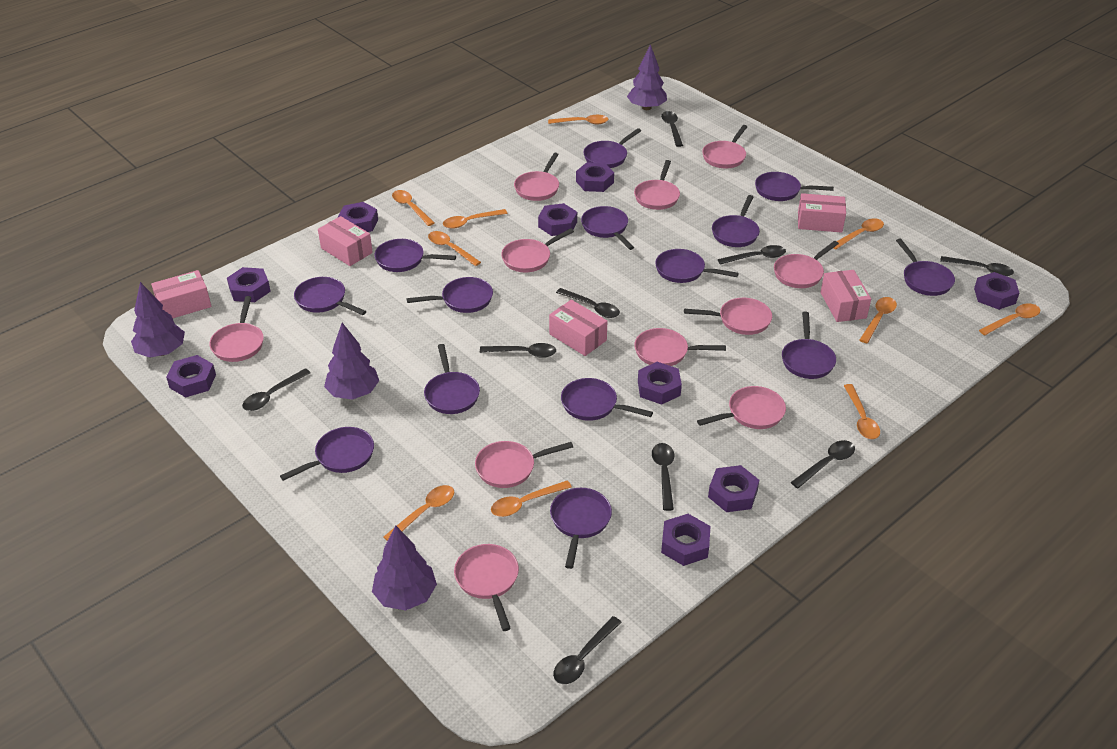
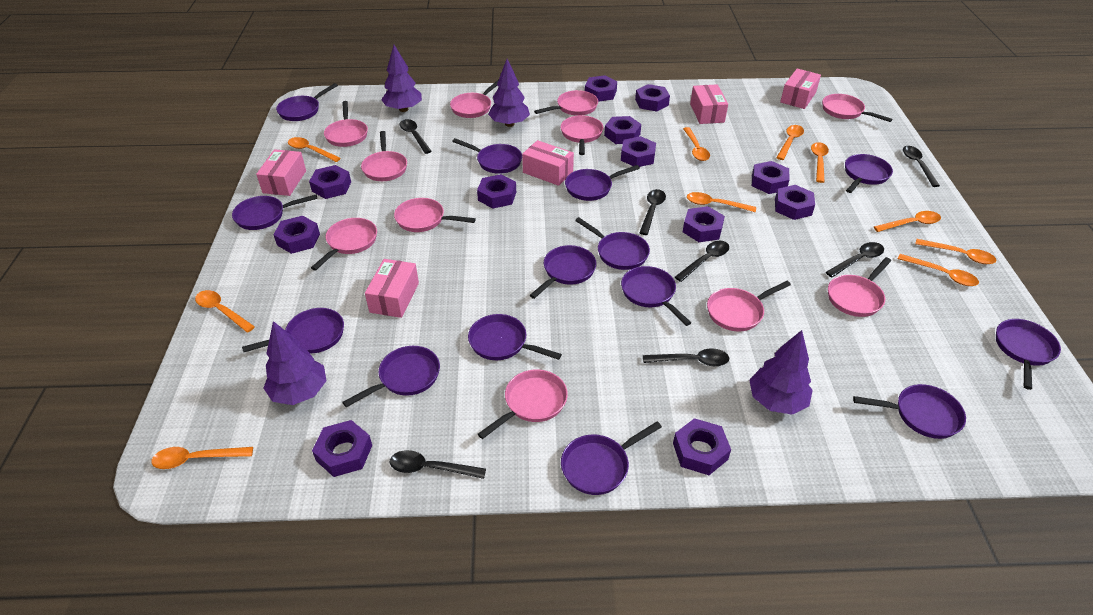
black spoon: 9 -> 7
purple nut: 9 -> 12

